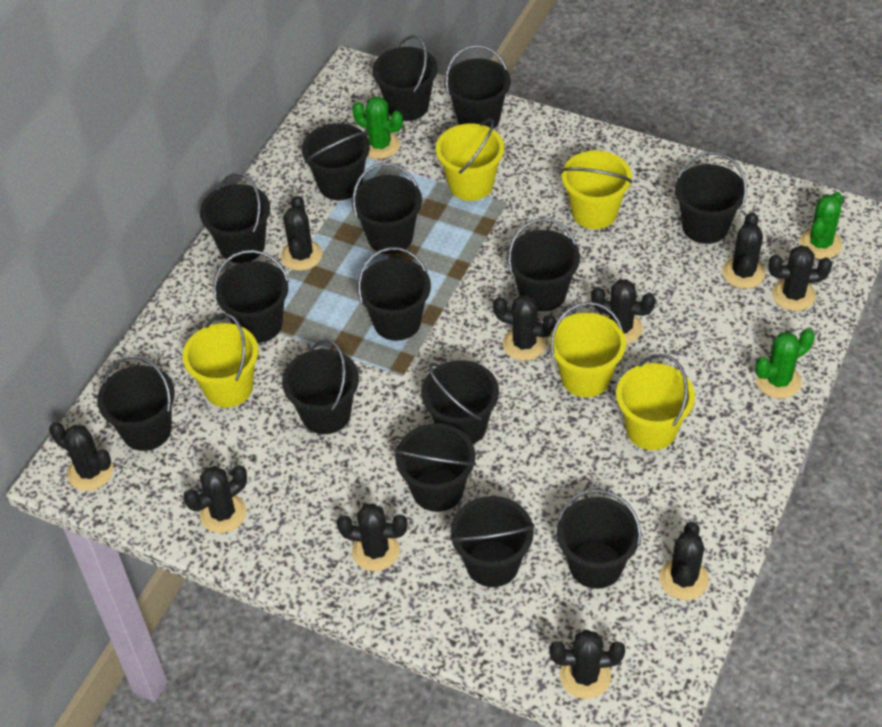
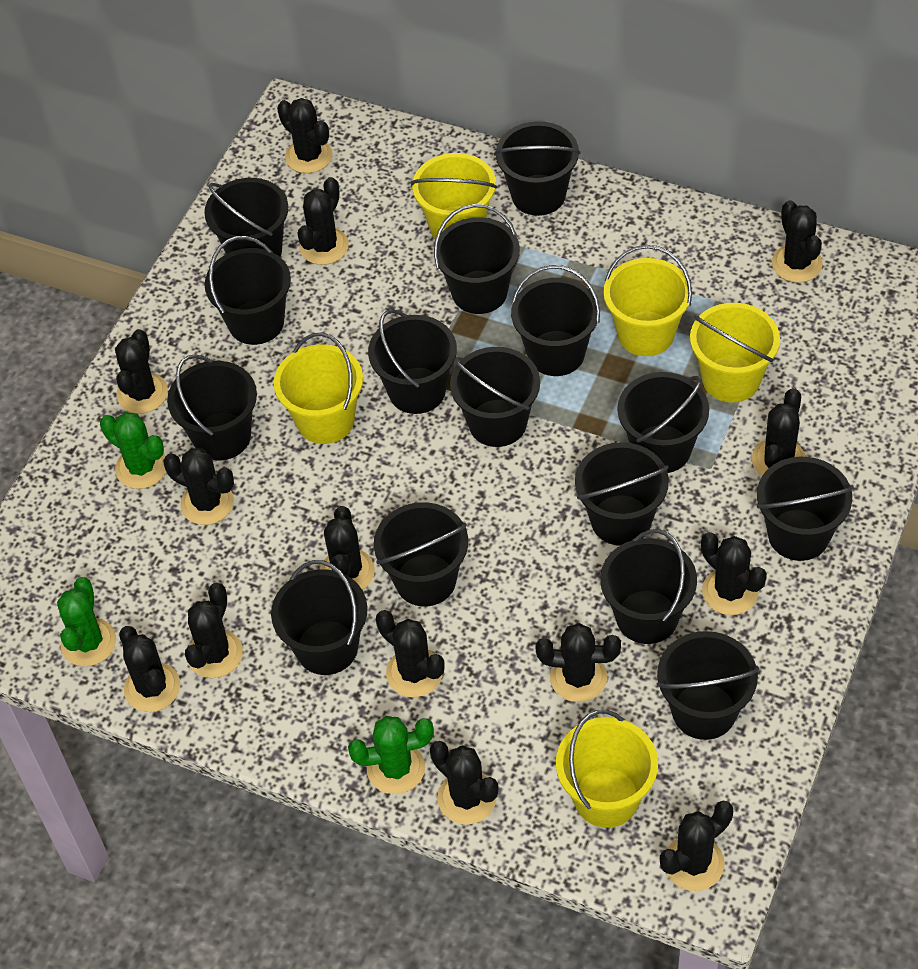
black cactus: 10 -> 14

